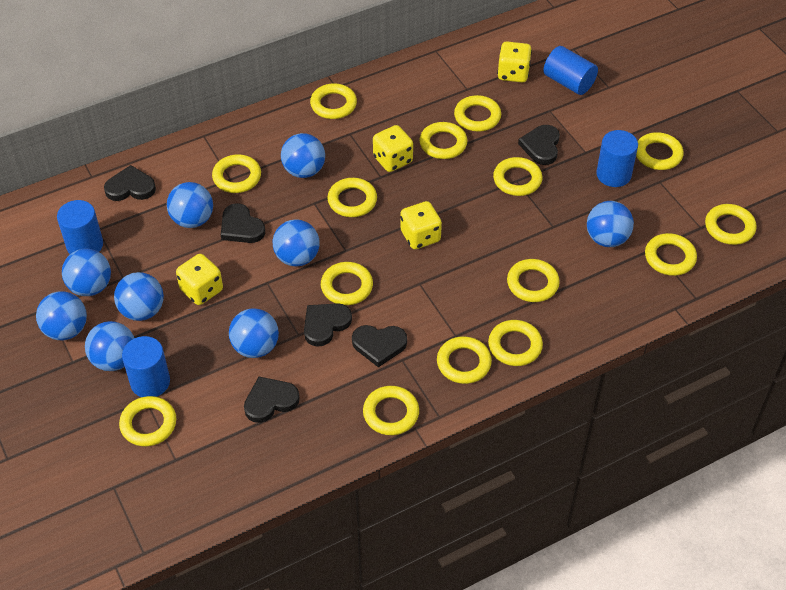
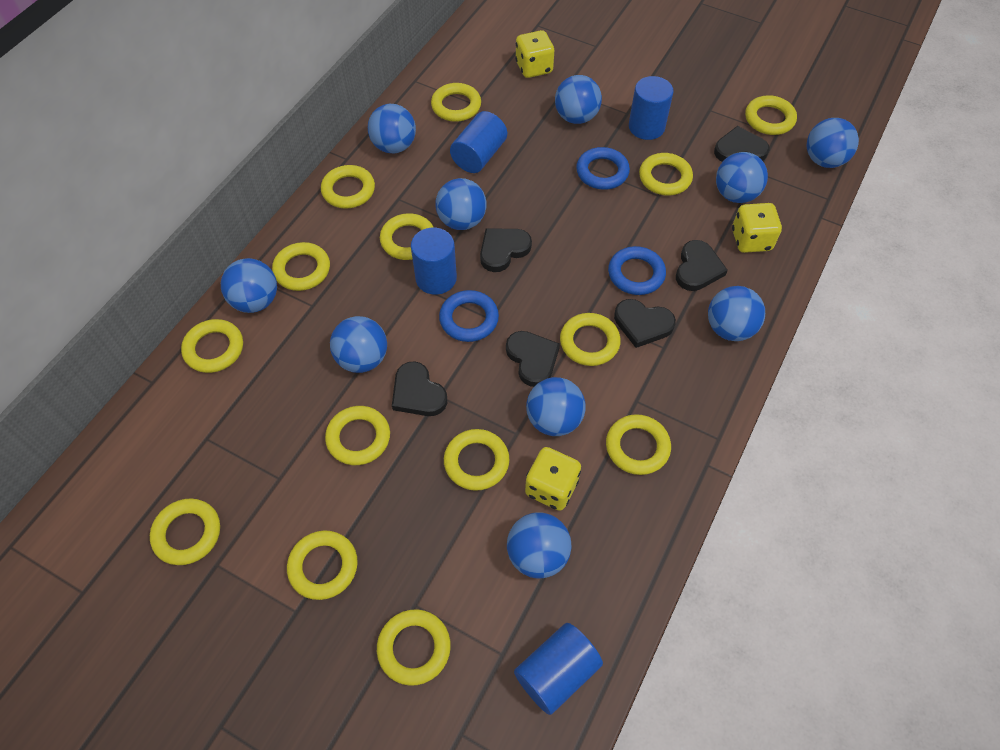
blue ball: 9 -> 10
blue ring: 0 -> 3
yellow dice: 4 -> 3
yellow ring: 15 -> 14

